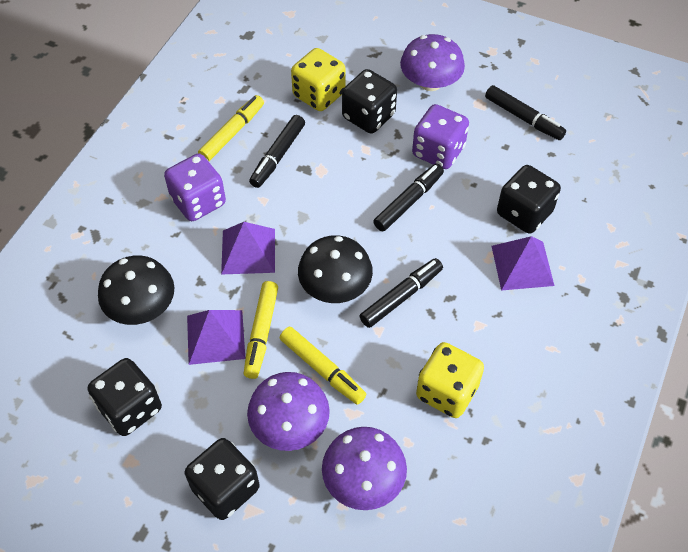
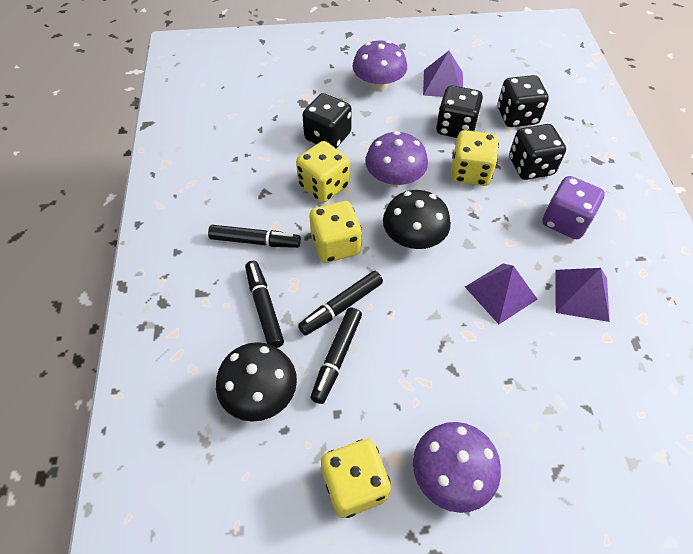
purple dice: 2 -> 1
yellow dice: 2 -> 4
yellow marker: 3 -> 0

